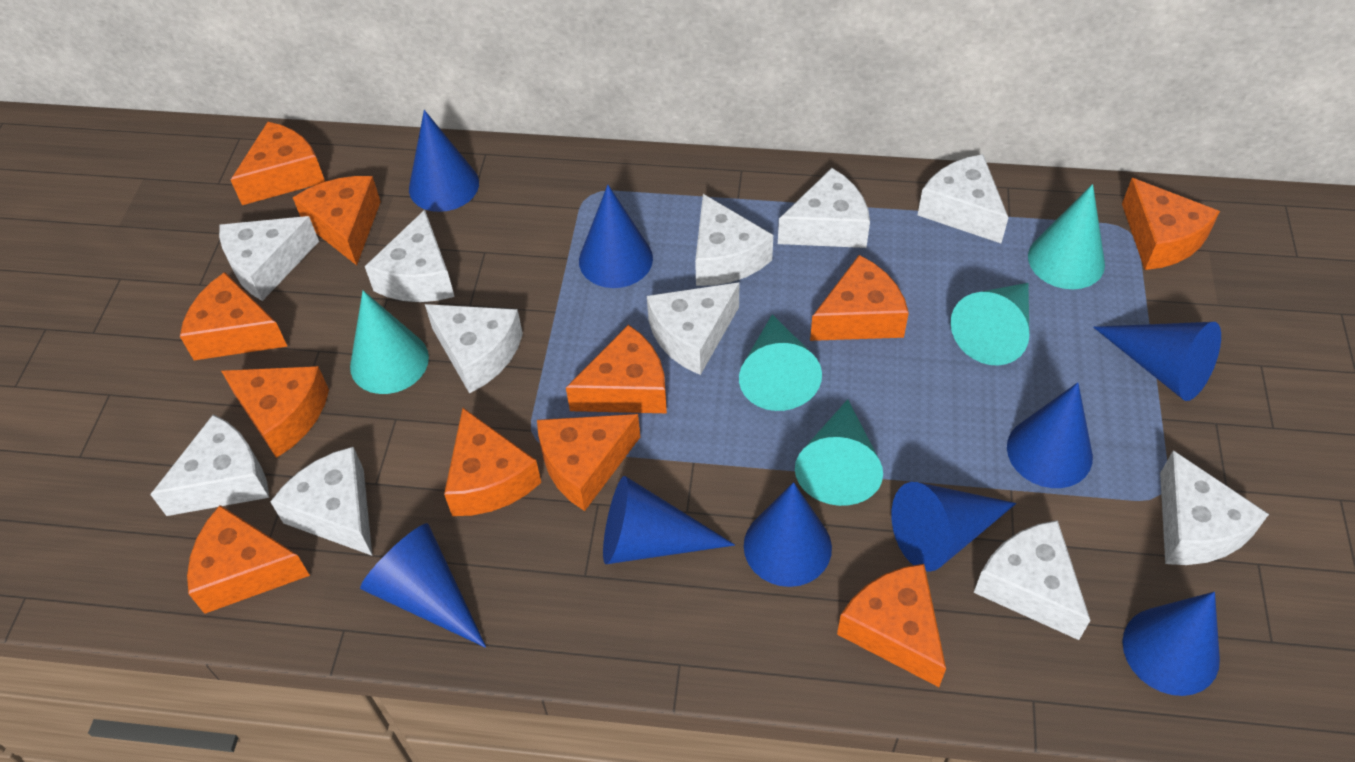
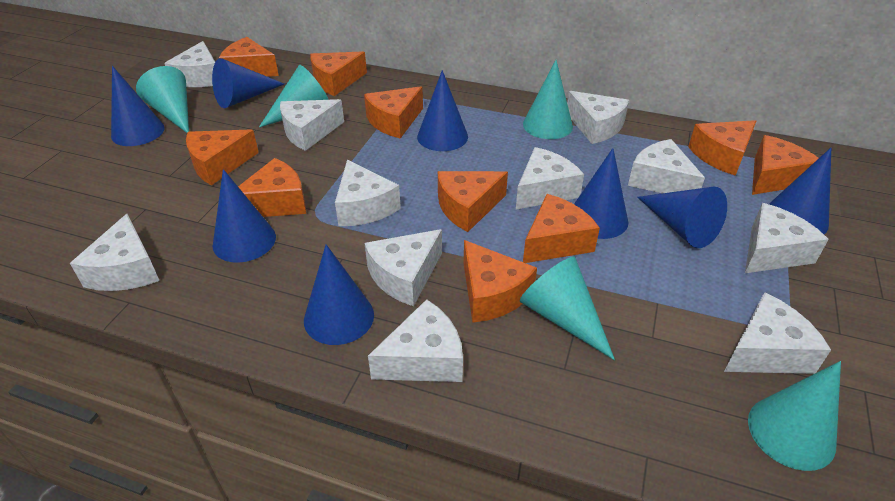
blue cone: 9 -> 8
orange cheese: 11 -> 10

